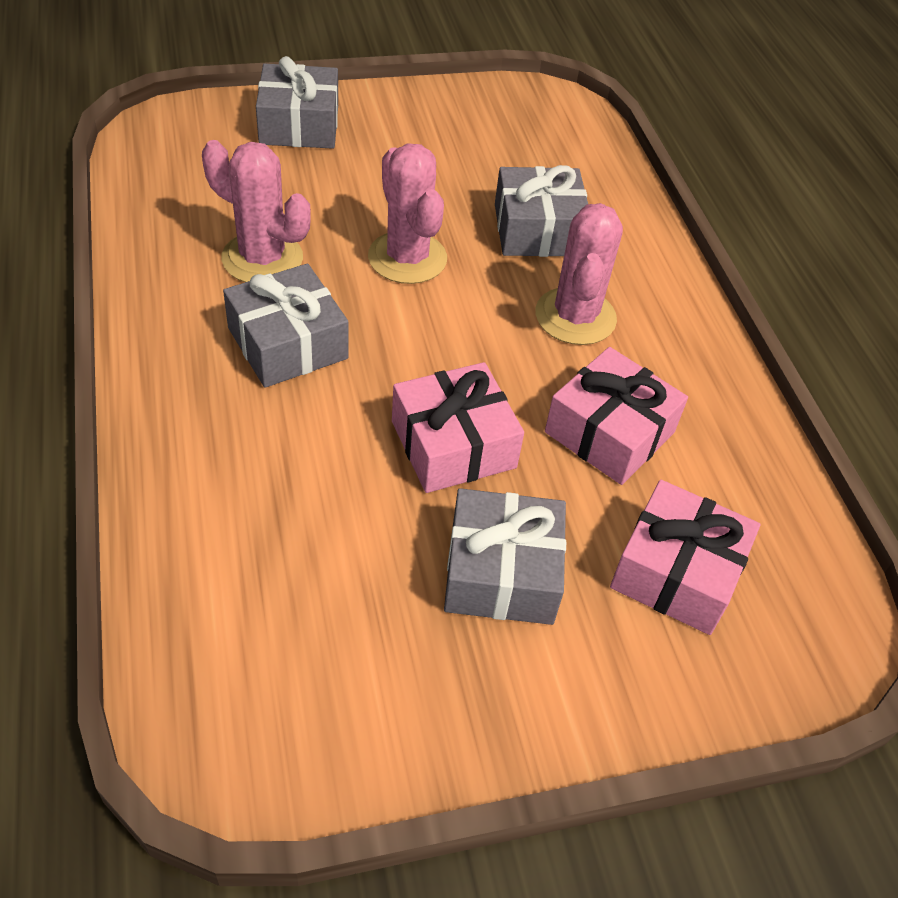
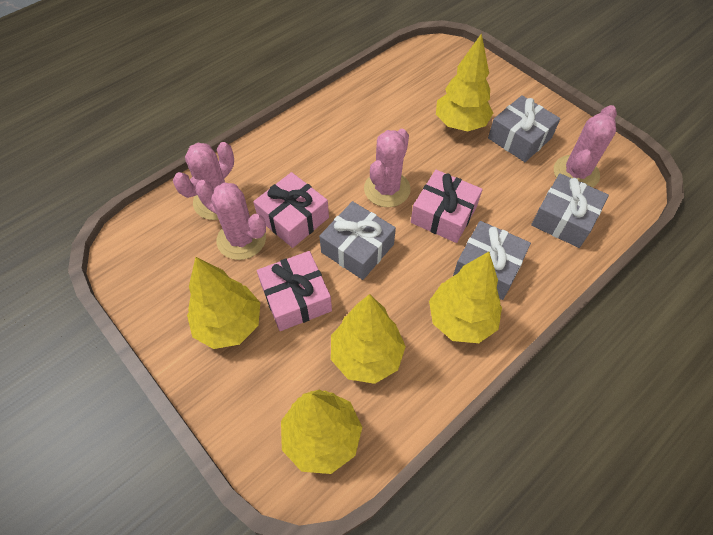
pink cactus: 3 -> 4
yellow tree: 0 -> 5

